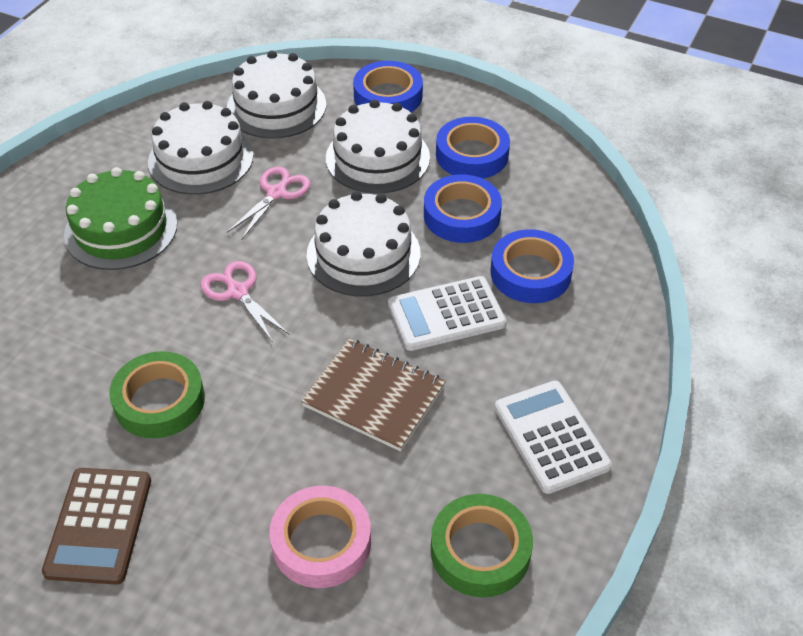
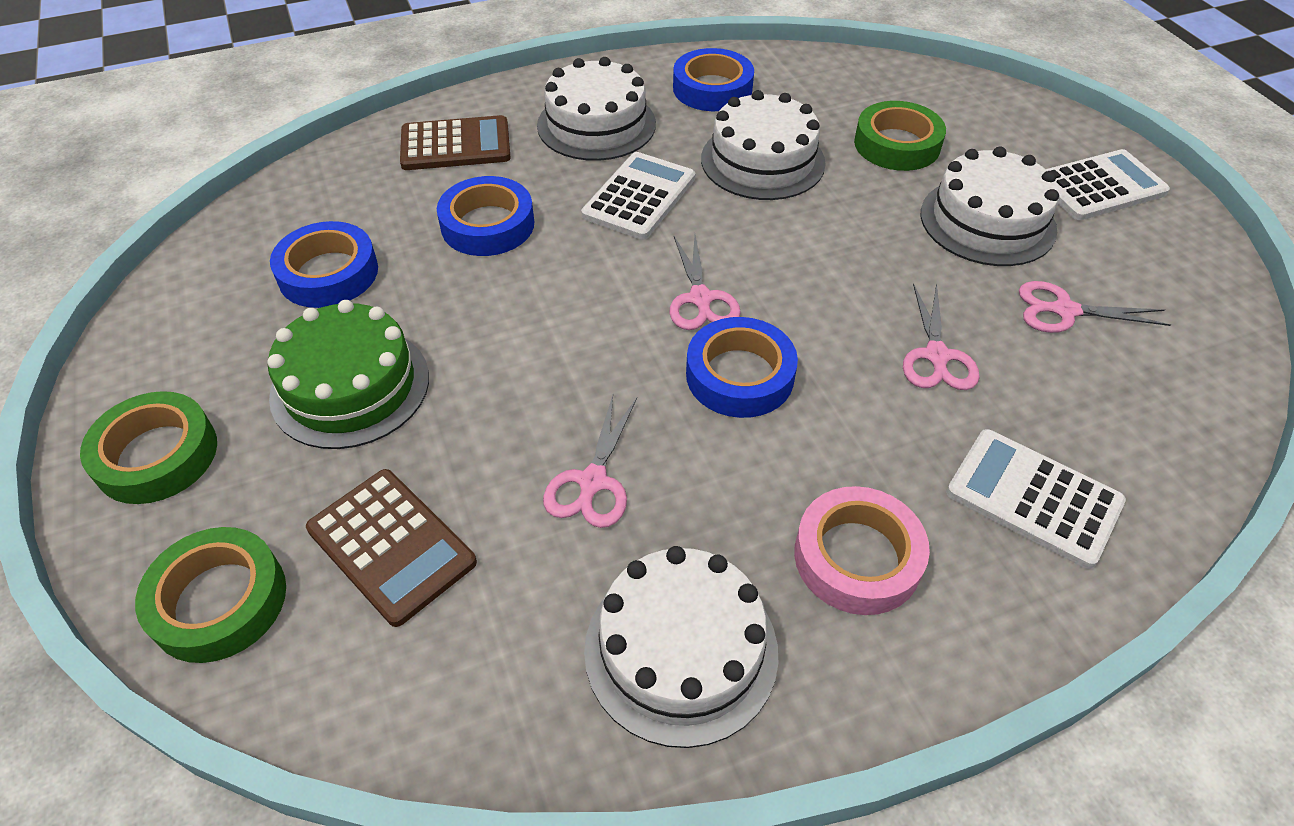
brown calculator: 1 -> 2
brown notebook: 1 -> 0
green tape: 2 -> 3
pink scissors: 2 -> 4
white calculator: 2 -> 3

